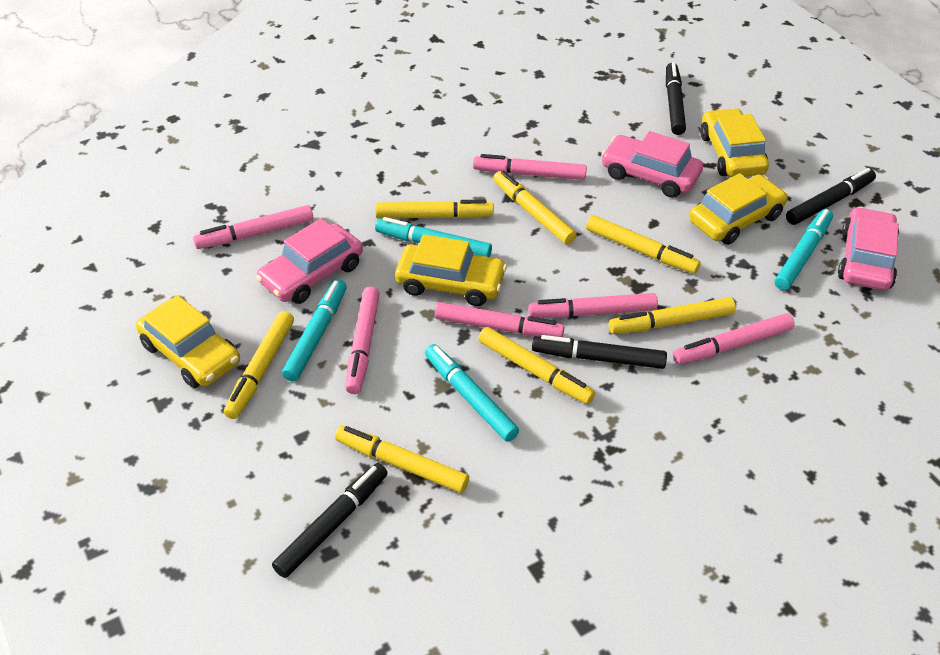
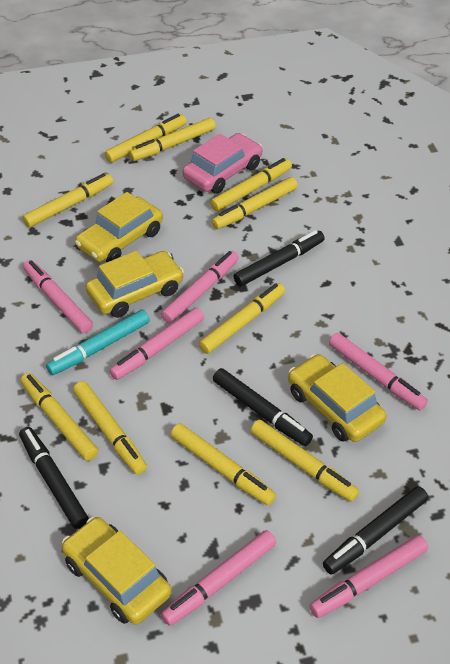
pink car: 3 -> 1
turquoise marker: 4 -> 1
yellow marker: 7 -> 10

